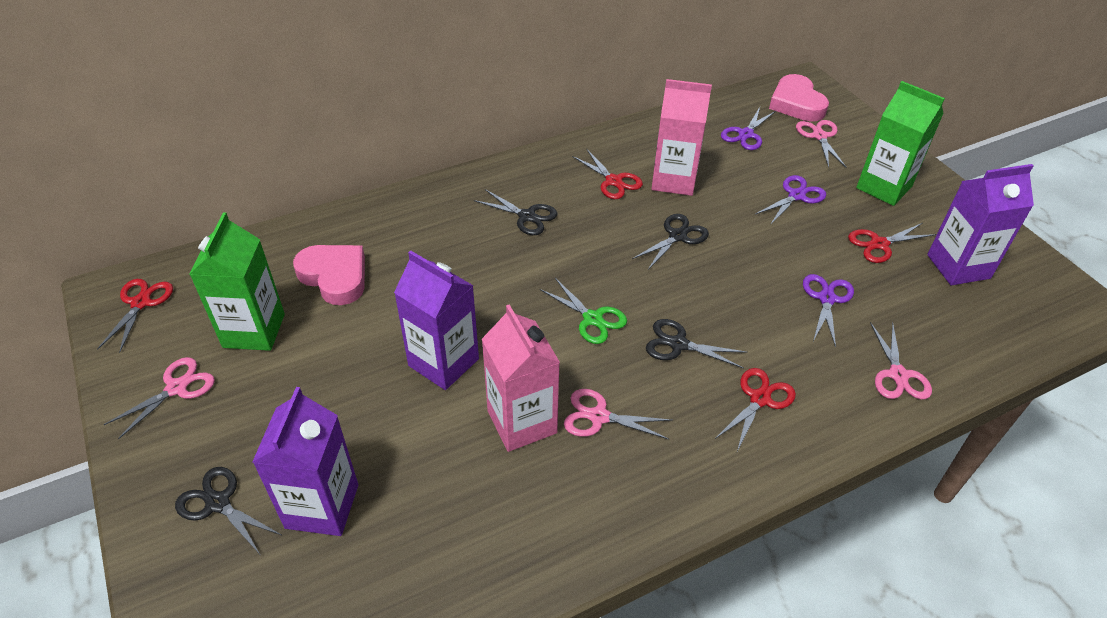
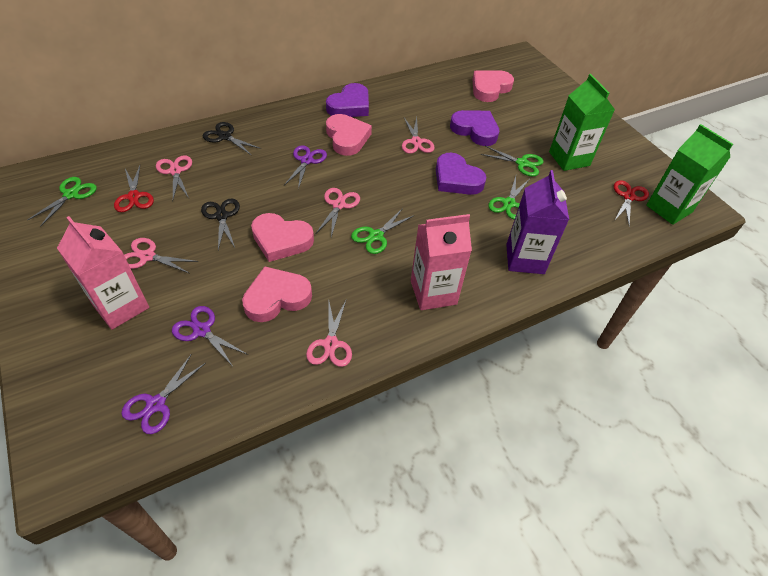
black scissors: 4 -> 2
green scissors: 1 -> 4
pink heart: 2 -> 4
pink scissors: 4 -> 5
purple carton: 3 -> 1
purple heart: 0 -> 3
red scissors: 4 -> 2

